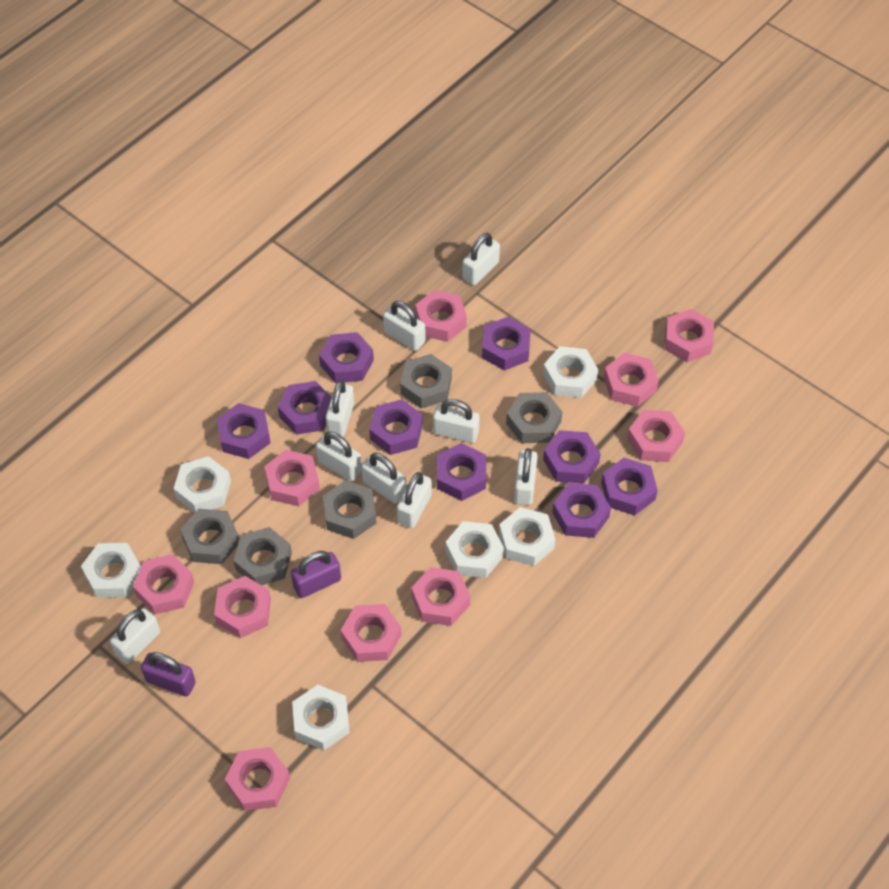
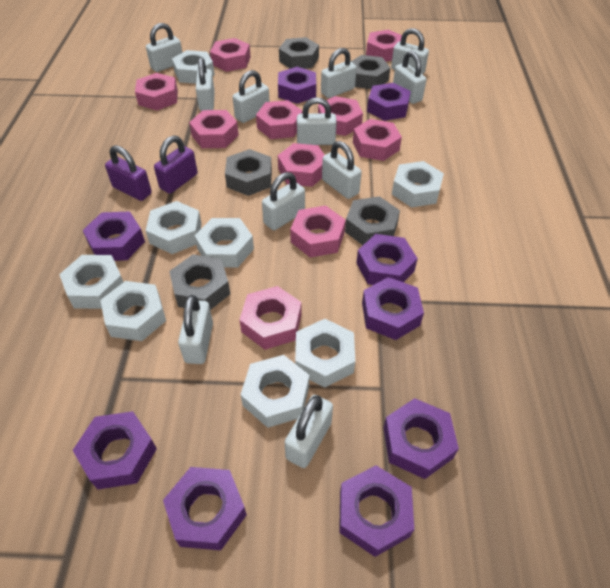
white nut: 6 -> 8
white padlock: 9 -> 11

